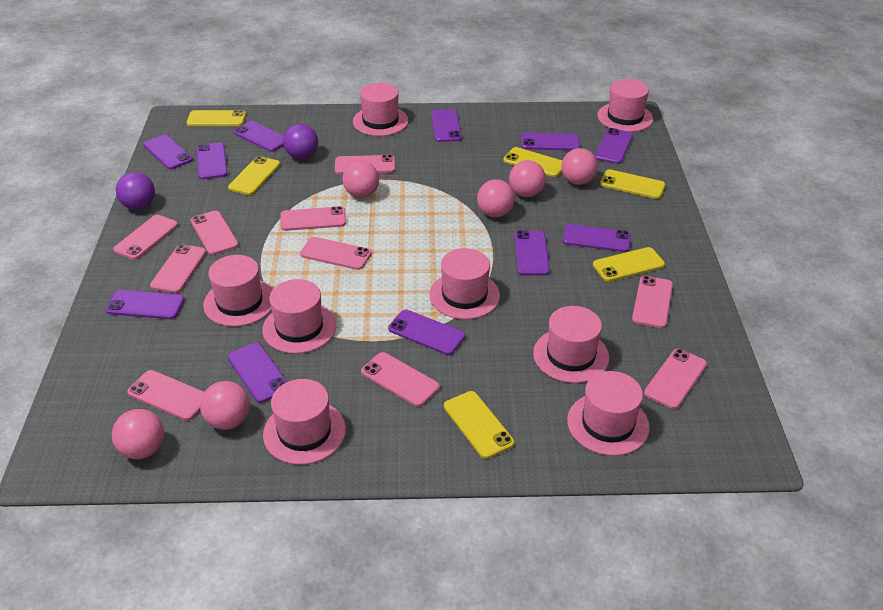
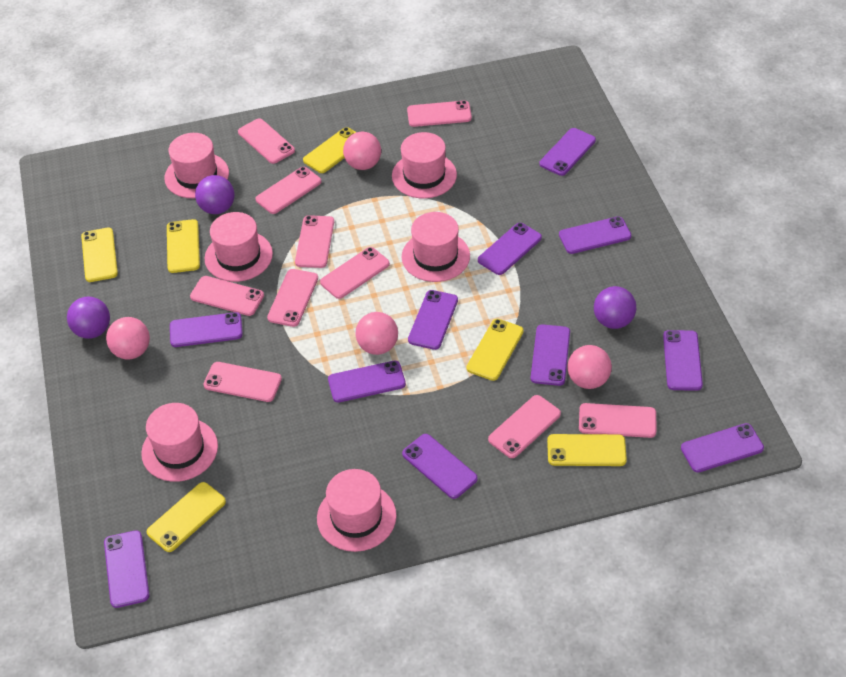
pink ball: 6 -> 4
pink hat: 8 -> 6
purple ball: 2 -> 3

